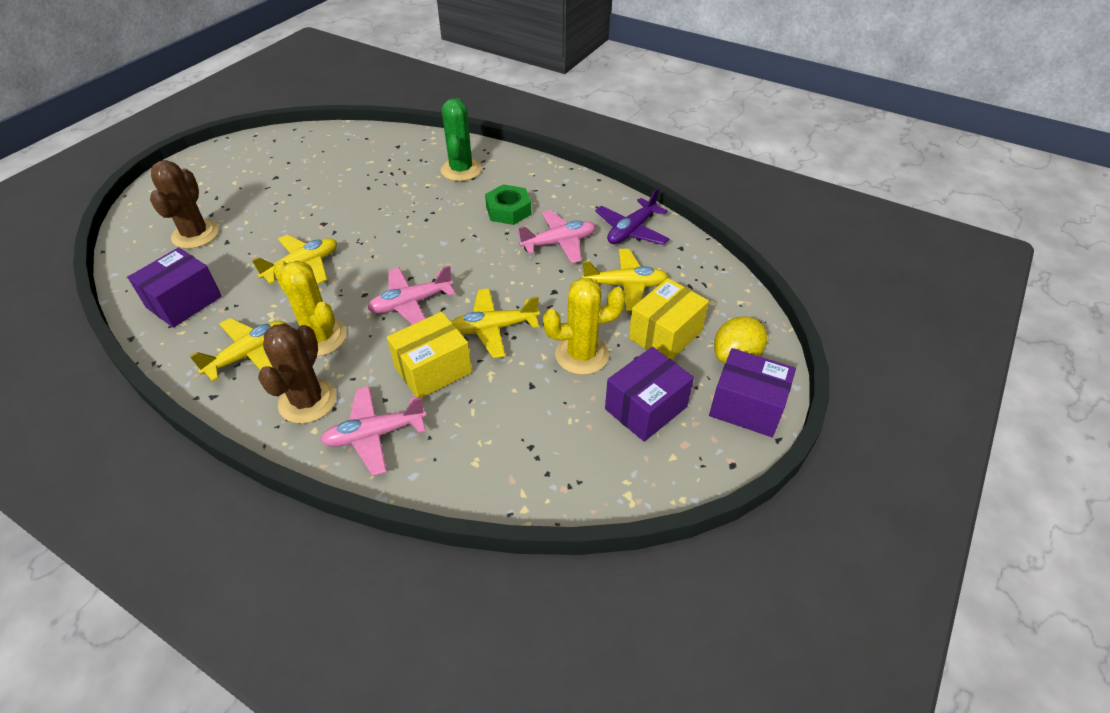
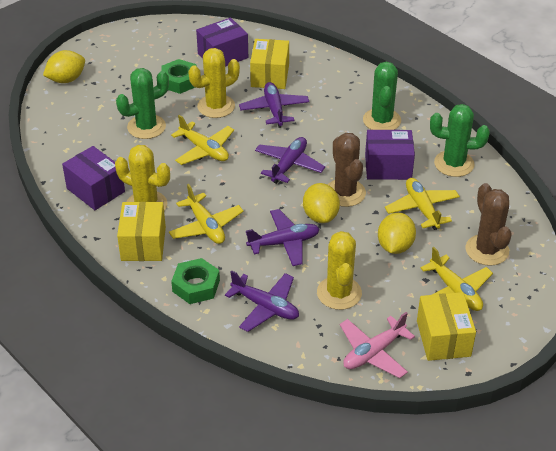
green cactus: 1 -> 3
green nut: 1 -> 2
pink plane: 3 -> 1
purple plane: 1 -> 4
yellow box: 2 -> 3
yellow cactus: 2 -> 3
yellow lemon: 1 -> 3

